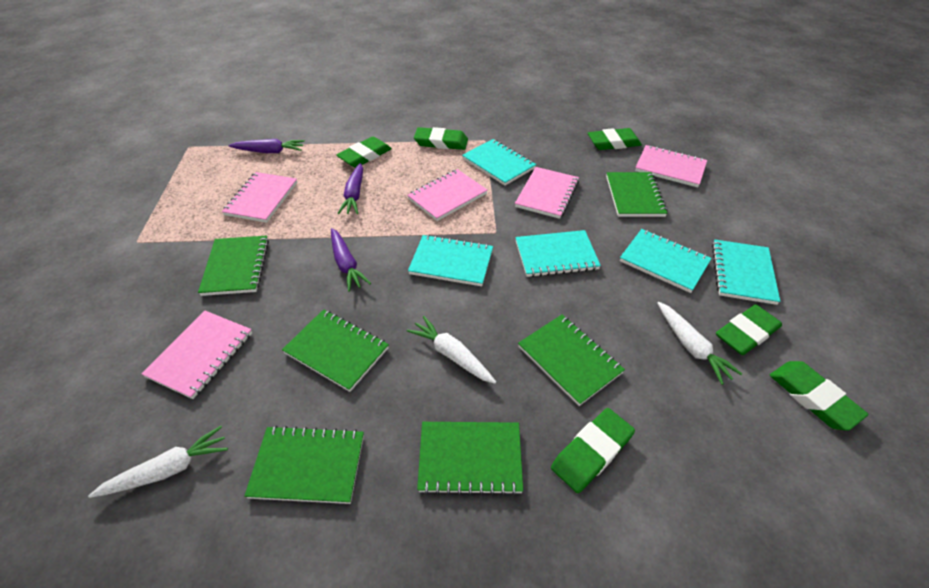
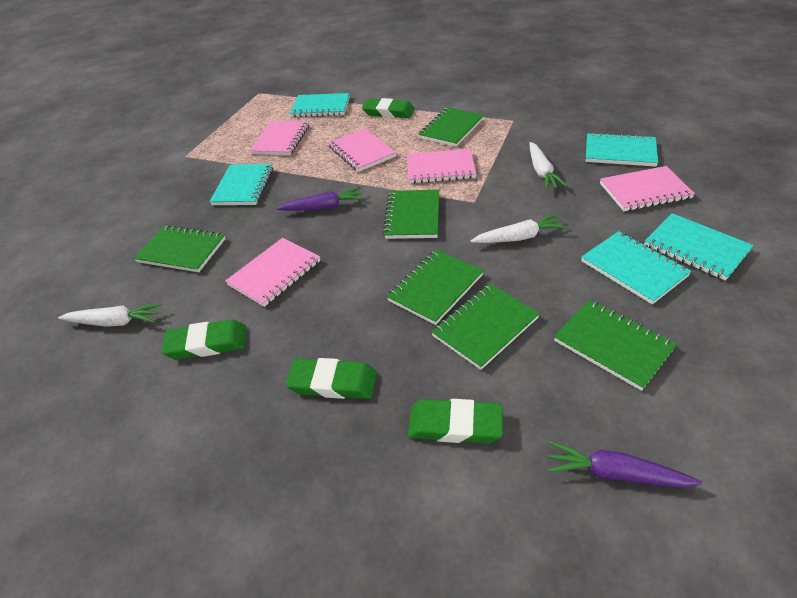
green eraser: 6 -> 4
purple carrot: 3 -> 2

